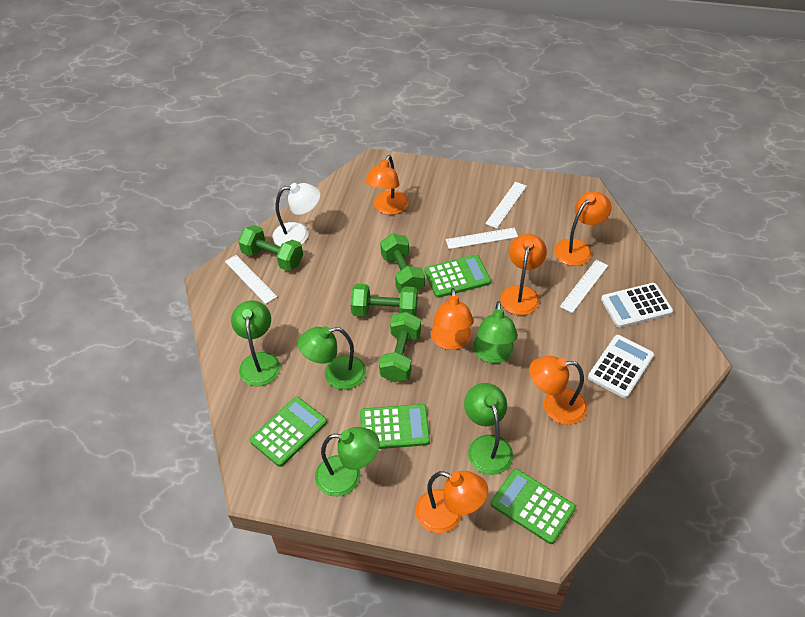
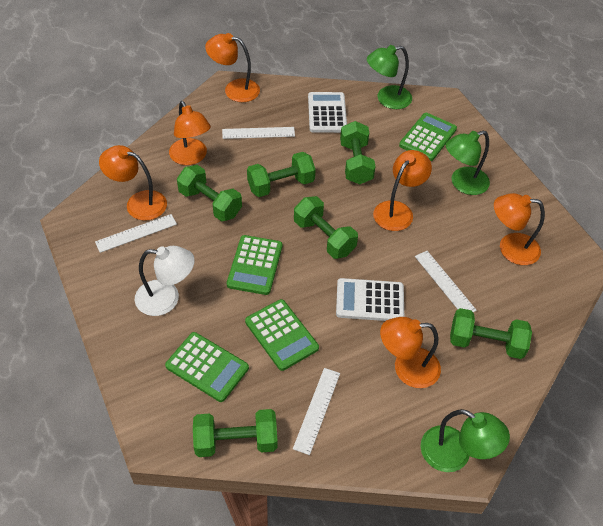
green dumbbell: 4 -> 6
green lamp: 5 -> 3

